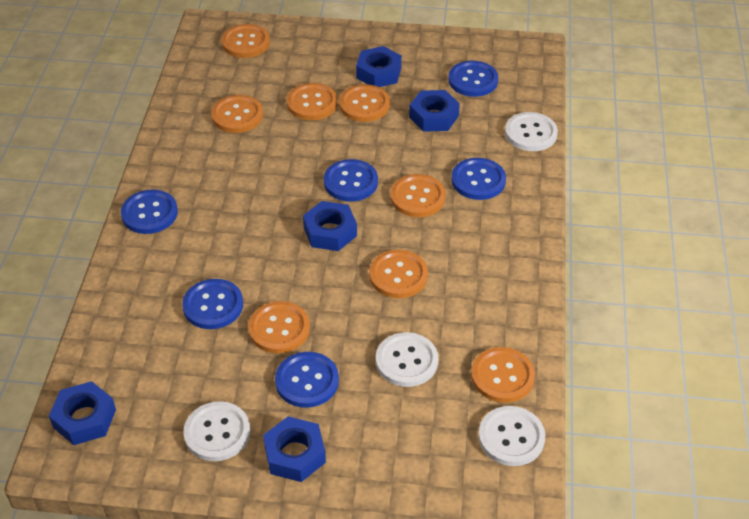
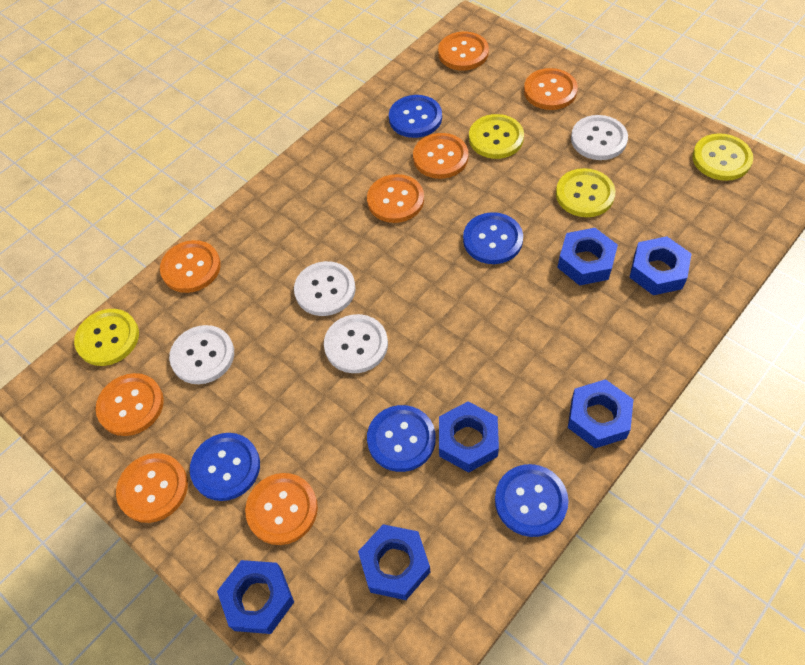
blue button: 6 -> 5
blue nut: 5 -> 6
yellow button: 0 -> 4

